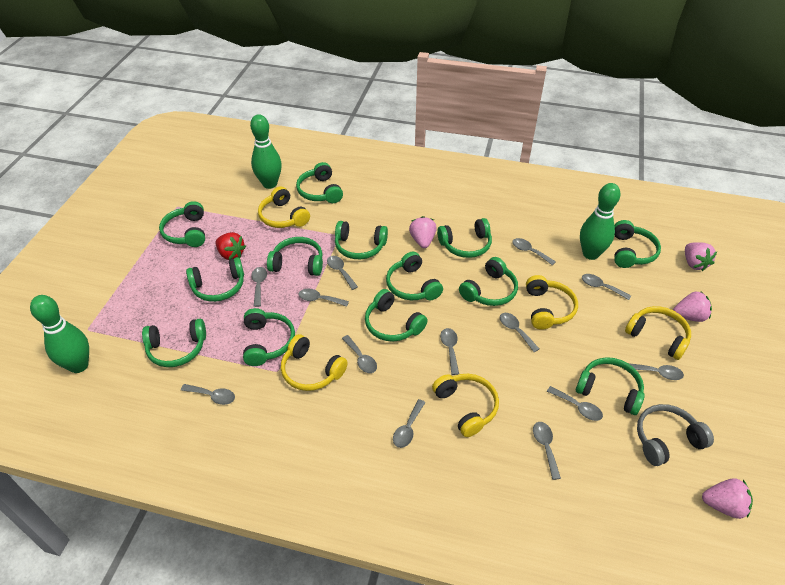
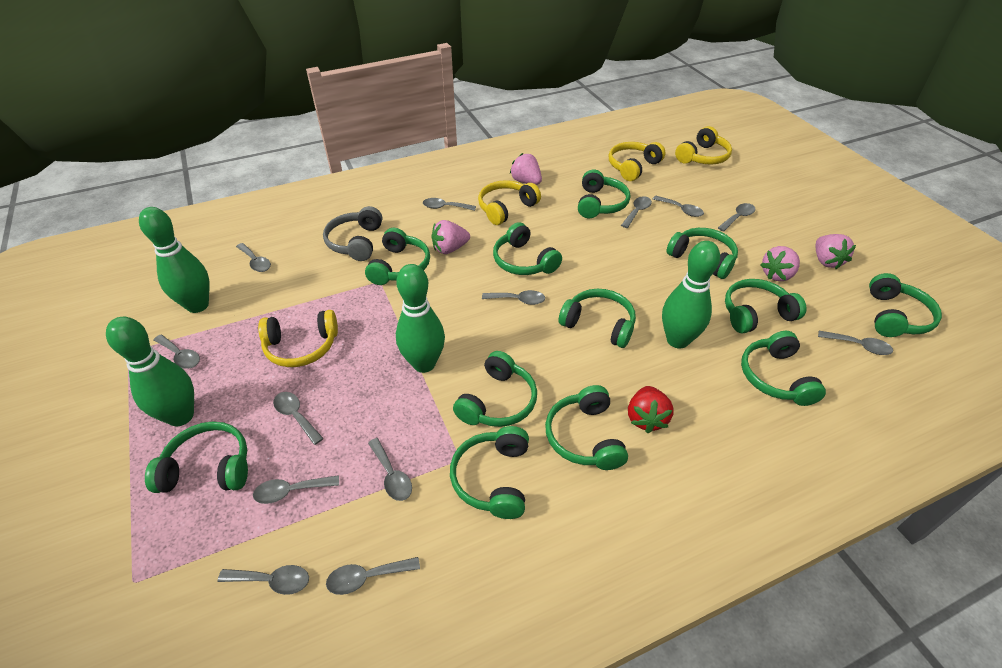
green bowling pin: 3 -> 4
green headphones: 13 -> 12
yellow headphones: 5 -> 4

